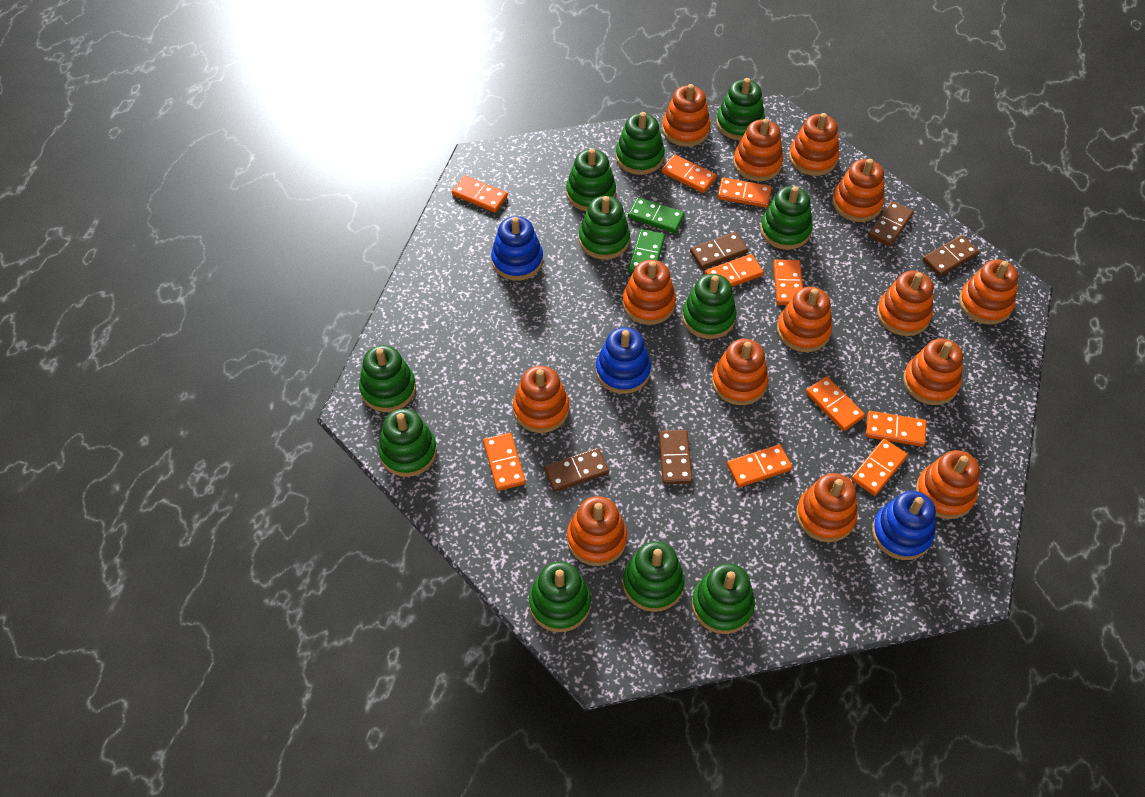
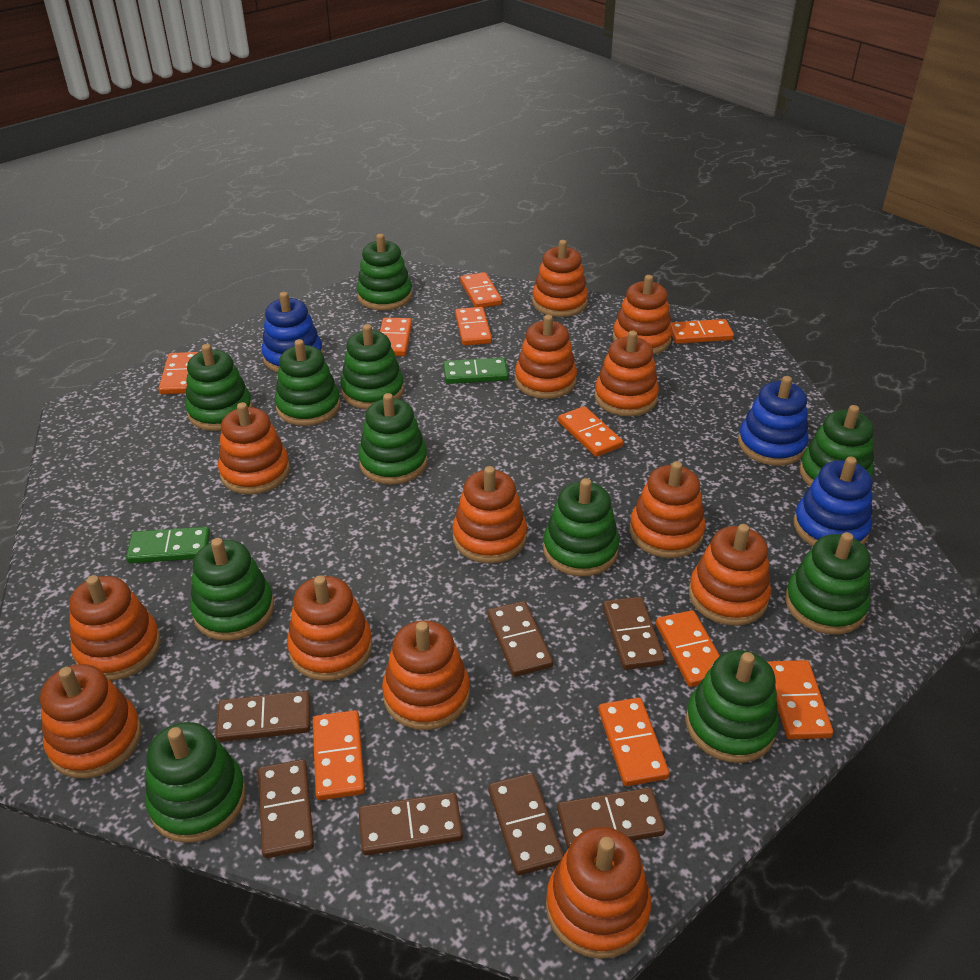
brown domino: 5 -> 7
orange stacking toy: 14 -> 13

